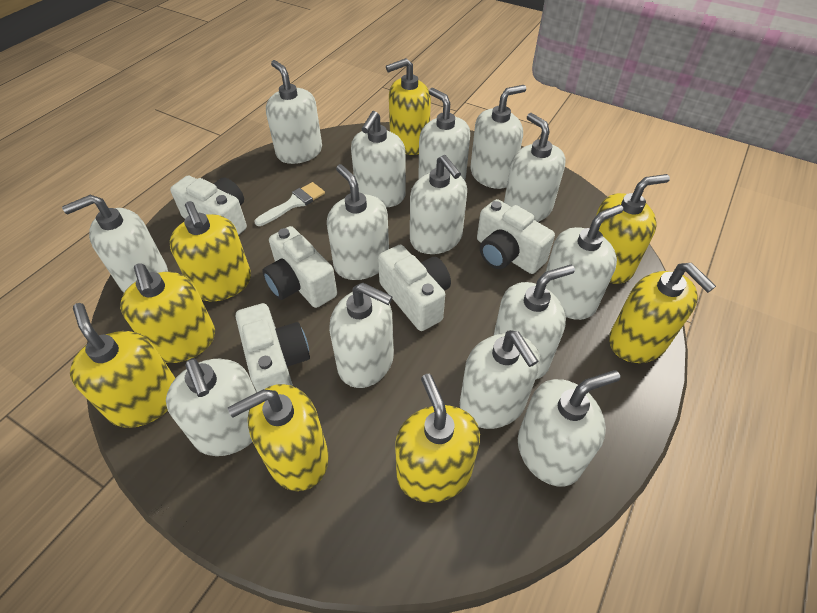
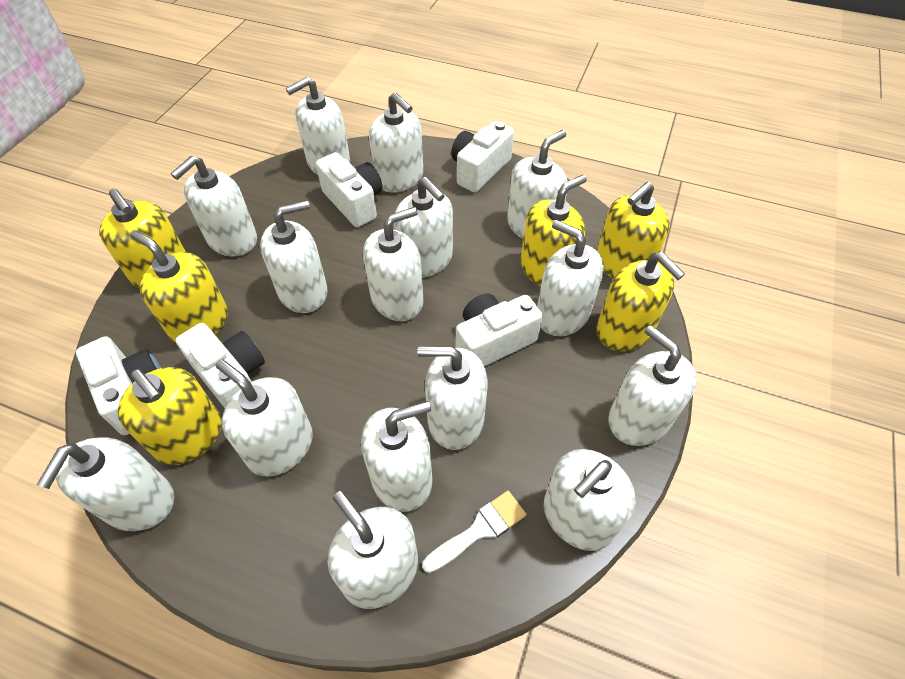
white soap dispenser: 14 -> 15
yellow soap dispenser: 8 -> 6

